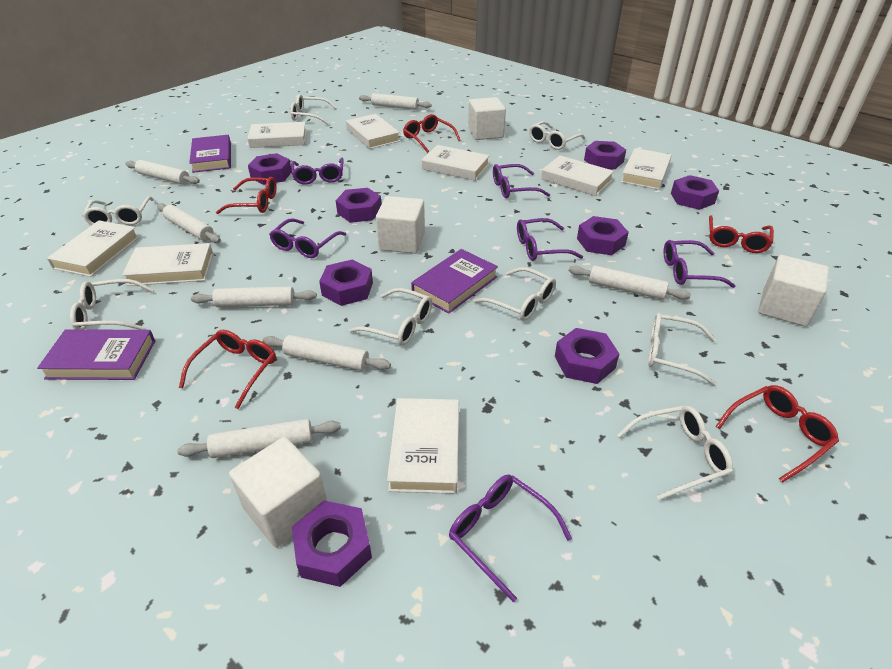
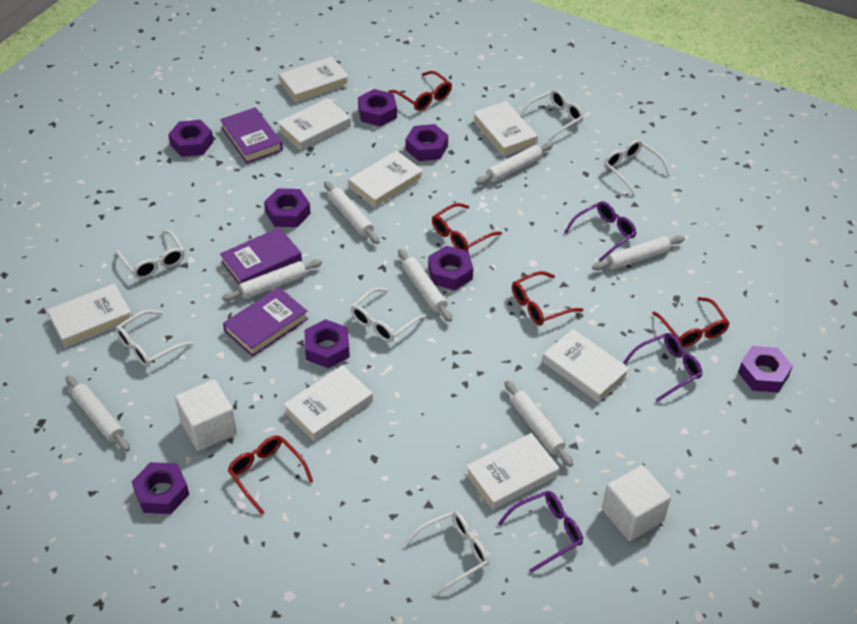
purple glasses: 6 -> 3
white cube: 4 -> 2
white glasses: 8 -> 6

